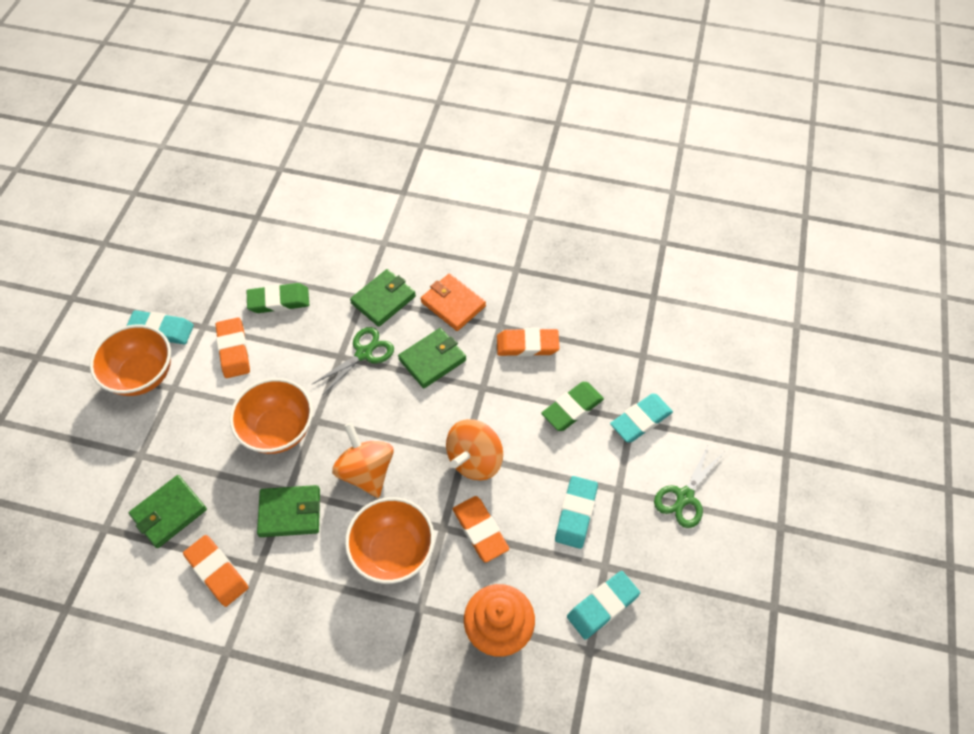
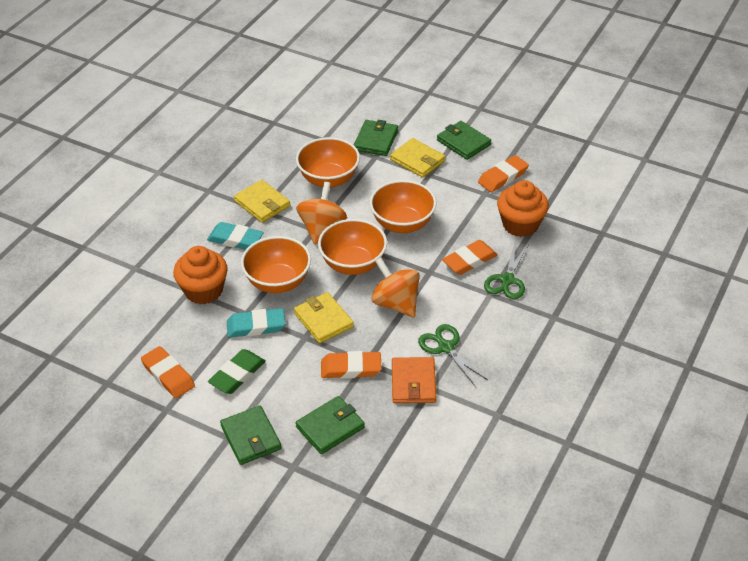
green eraser: 2 -> 1
orange bowl: 3 -> 4
orange cupcake: 1 -> 2
turquoise eraser: 4 -> 2
yellow wallet: 0 -> 3

